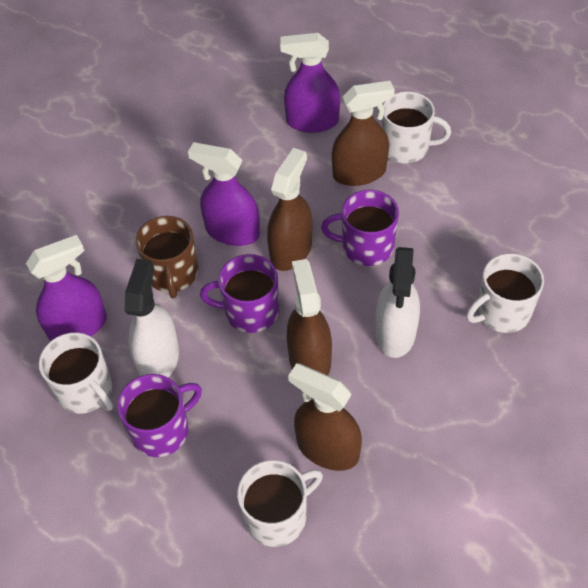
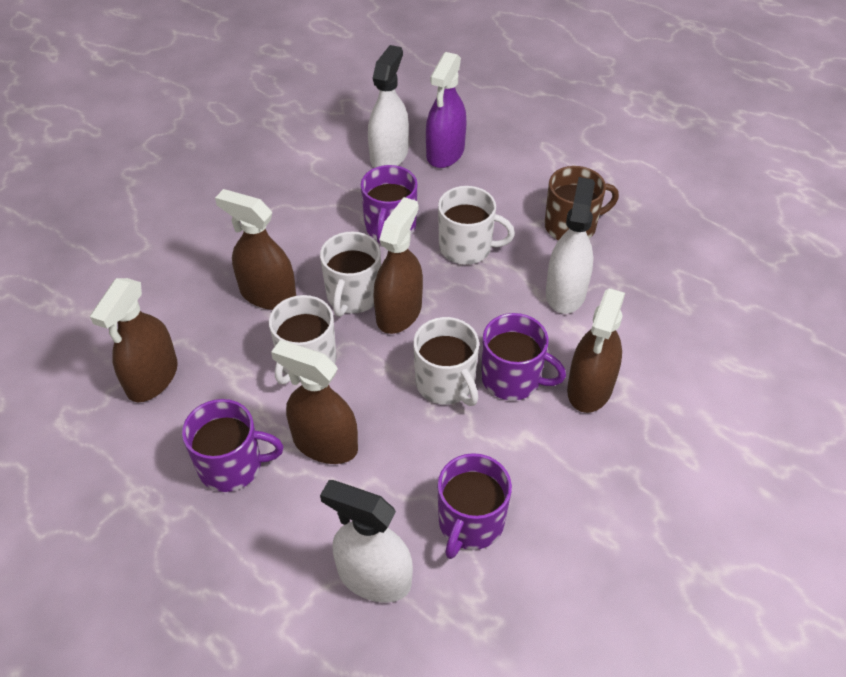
brown spray bottle: 4 -> 5
purple mug: 3 -> 4
purple spray bottle: 3 -> 1
white spray bottle: 2 -> 3

